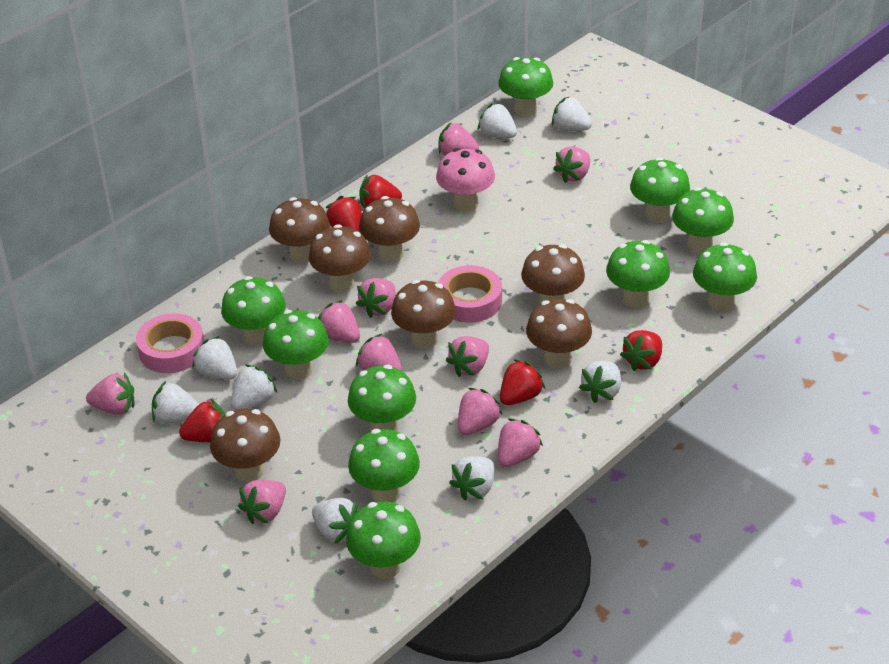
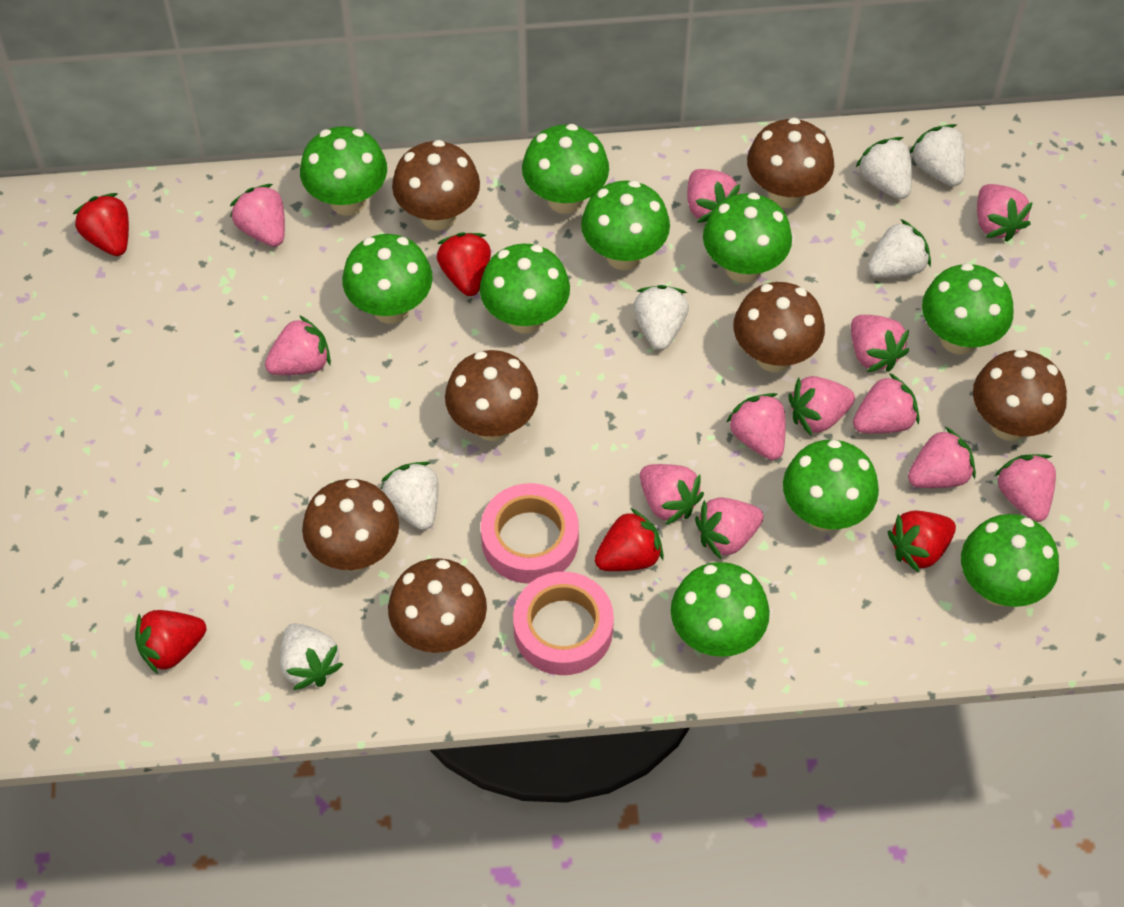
pink mushroom: 1 -> 0
pink strawberry: 10 -> 12
white strawberry: 8 -> 6

